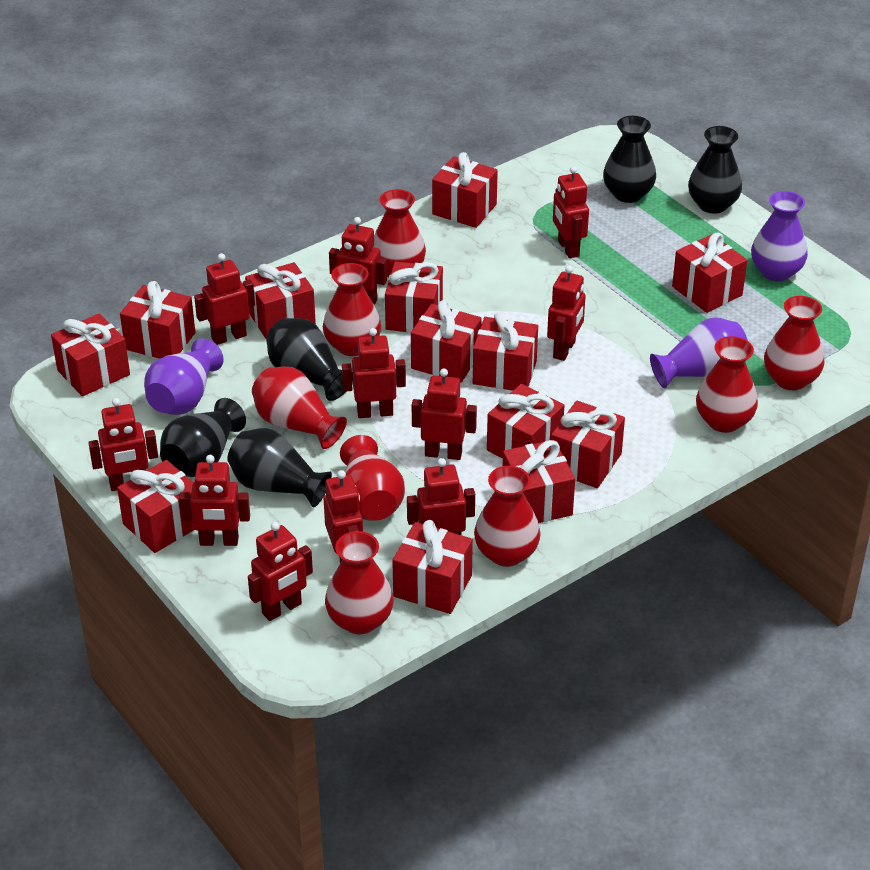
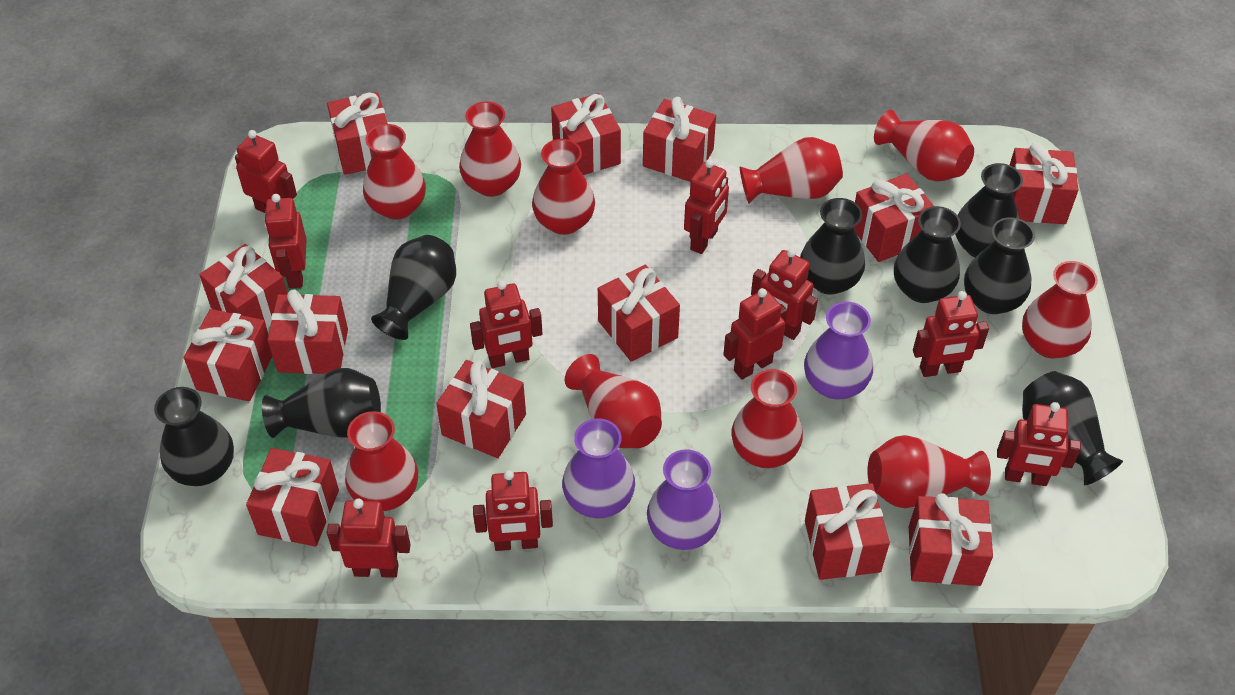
black vase: 5 -> 8
red robot: 11 -> 10
red vase: 8 -> 10

